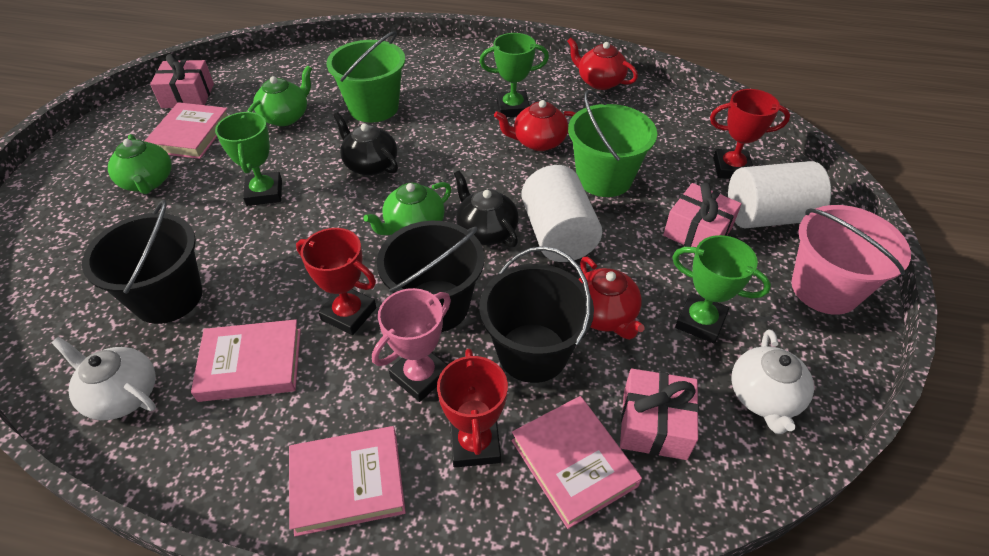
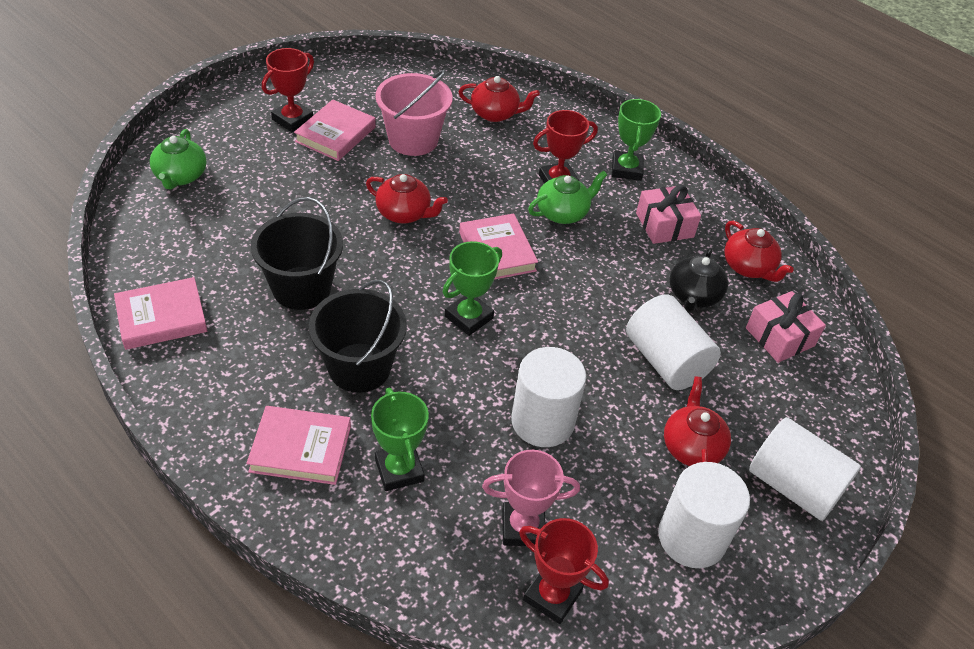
black bucket: 3 -> 2
black teapot: 2 -> 1
green bucket: 2 -> 0
green teapot: 3 -> 2
pink gift: 3 -> 2
red teapot: 3 -> 4
white cylinder: 2 -> 4
white teapot: 2 -> 0

